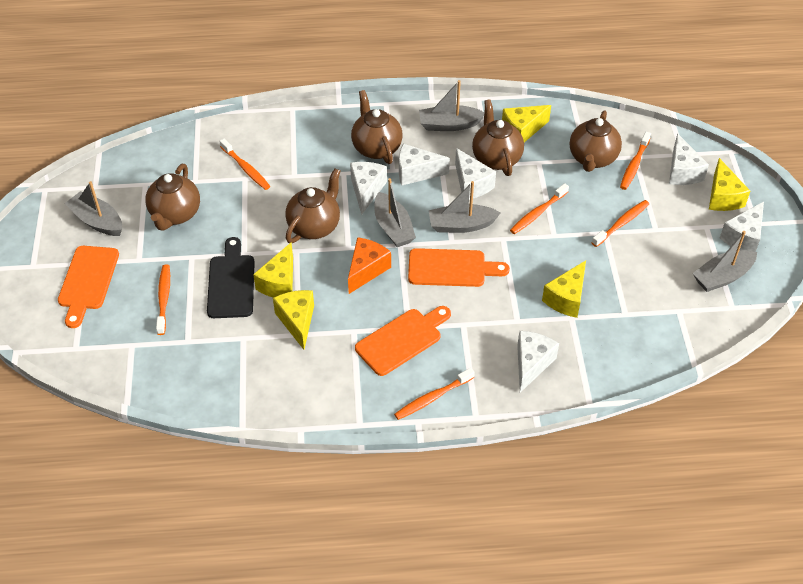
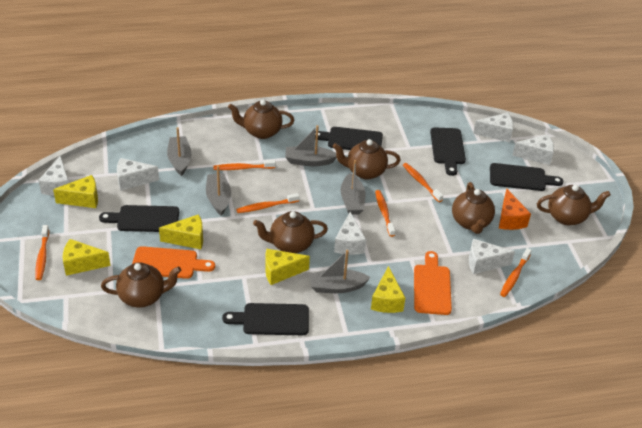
black cutting board: 1 -> 5
brown teapot: 5 -> 6
orange cutting board: 3 -> 2

